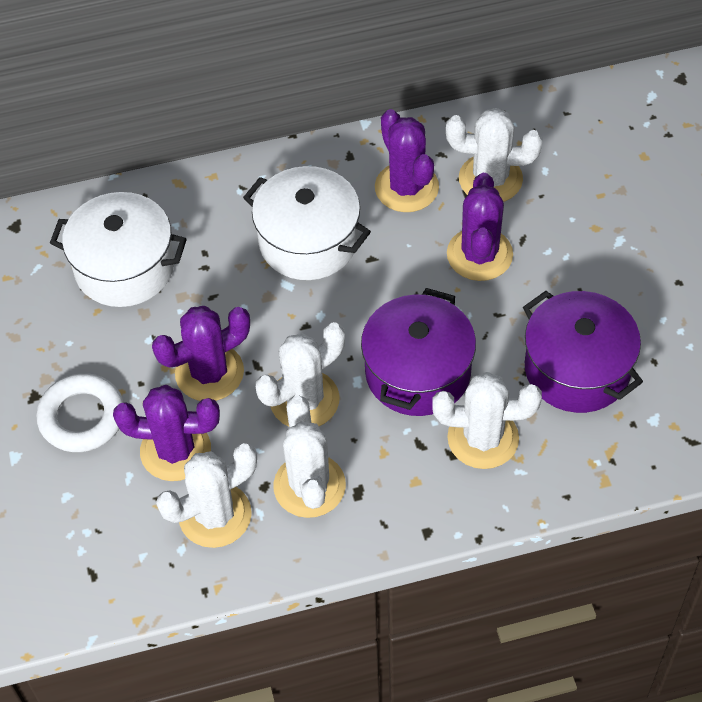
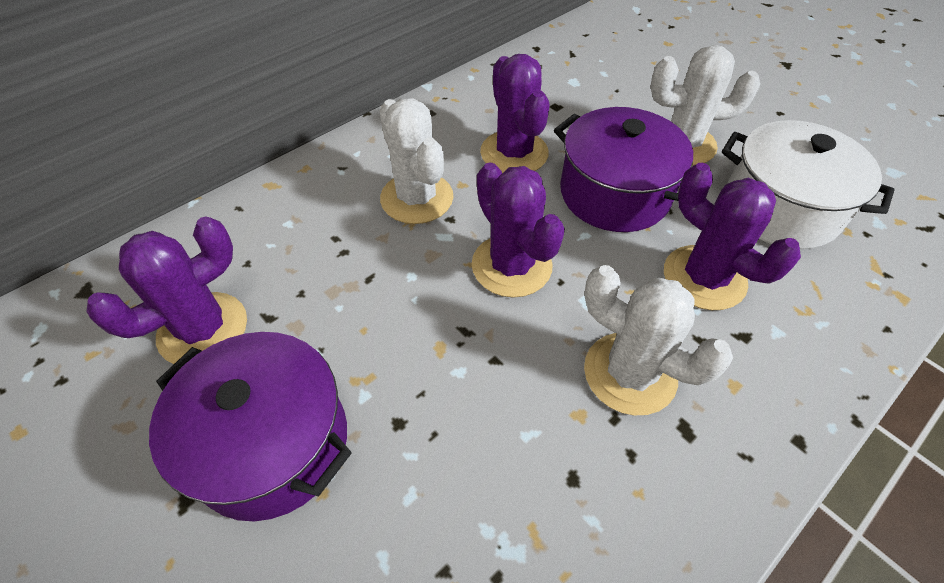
white cactus: 5 -> 3
white pot: 2 -> 1
white ring: 1 -> 0

